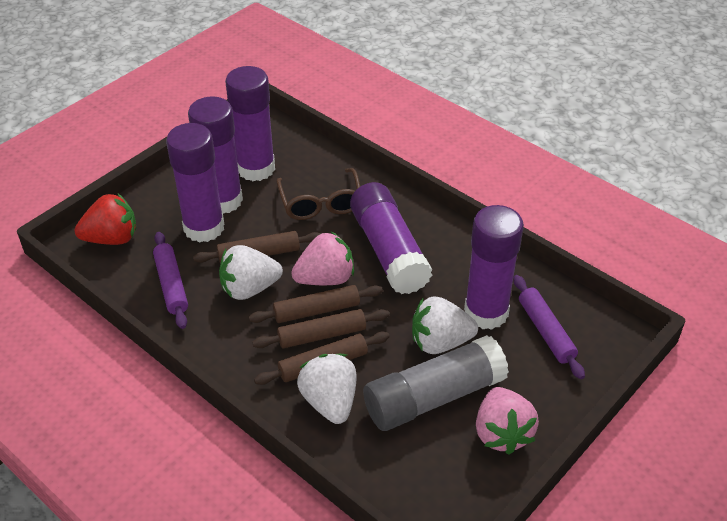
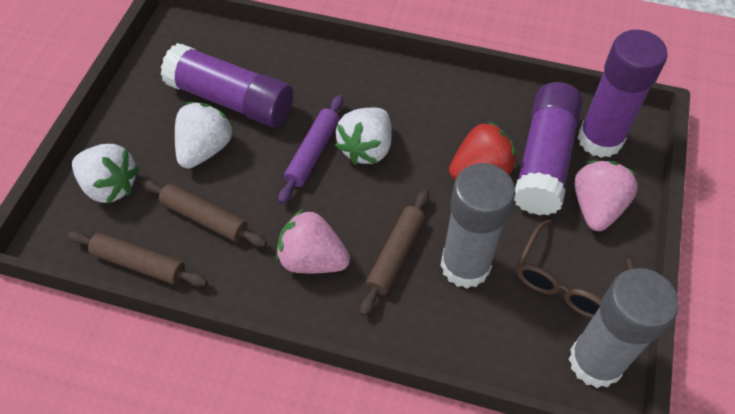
brown rolling pin: 4 -> 3
grey glue stick: 1 -> 2
purple glue stick: 5 -> 3
purple rolling pin: 2 -> 1

